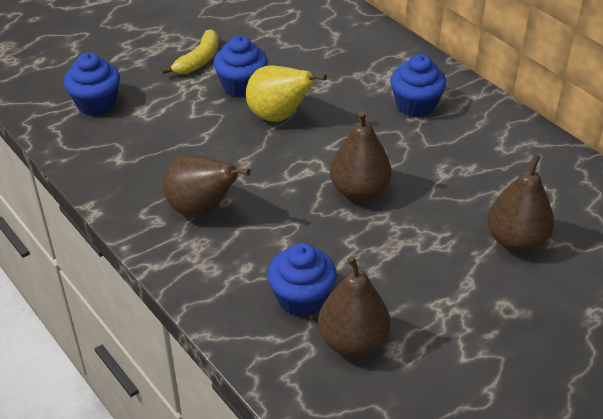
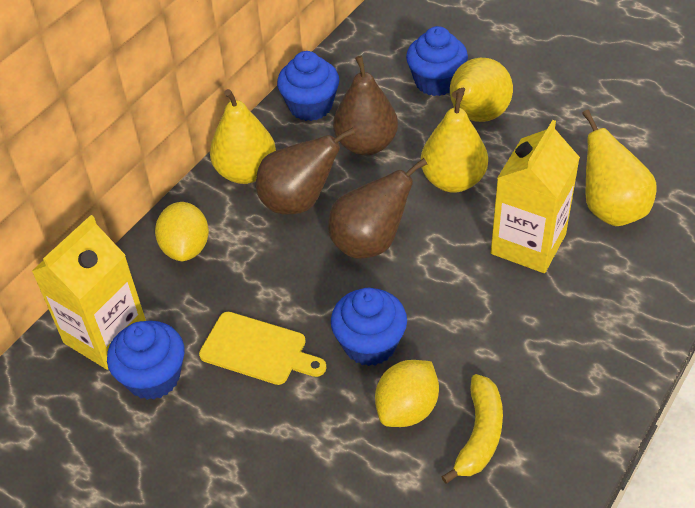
brown pear: 4 -> 3
yellow carton: 0 -> 2
yellow cutting board: 0 -> 1
yellow lemon: 0 -> 2
yellow pear: 1 -> 4

